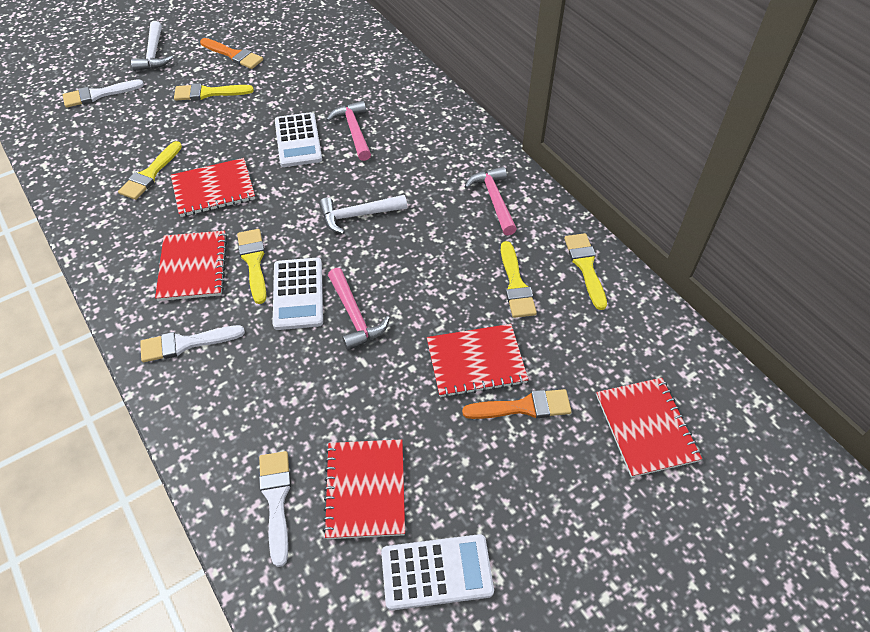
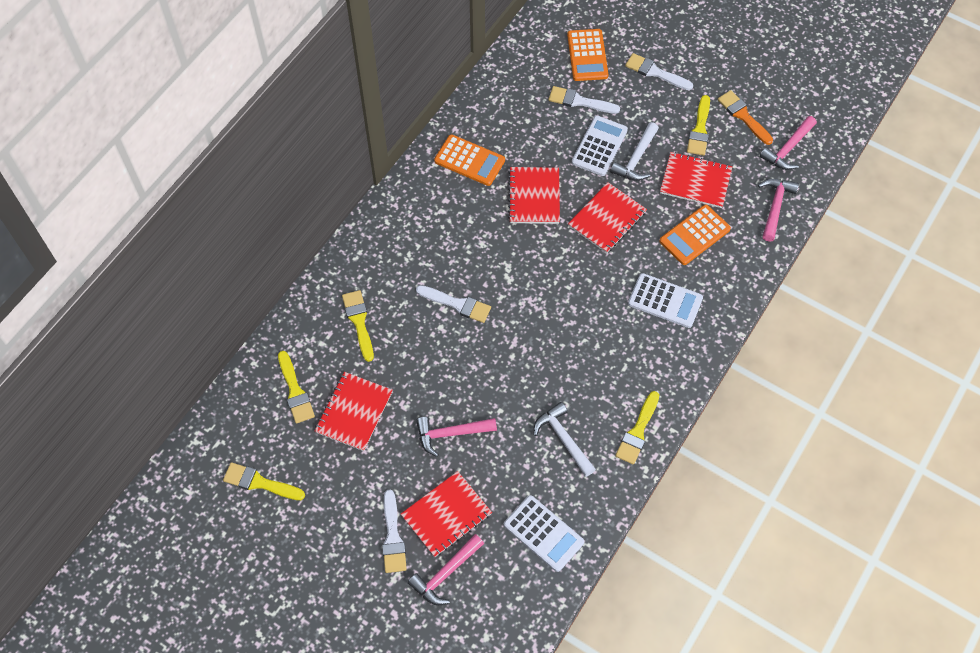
orange brush: 2 -> 1
orange calculator: 0 -> 3
pink hammer: 3 -> 4
white brush: 3 -> 4

